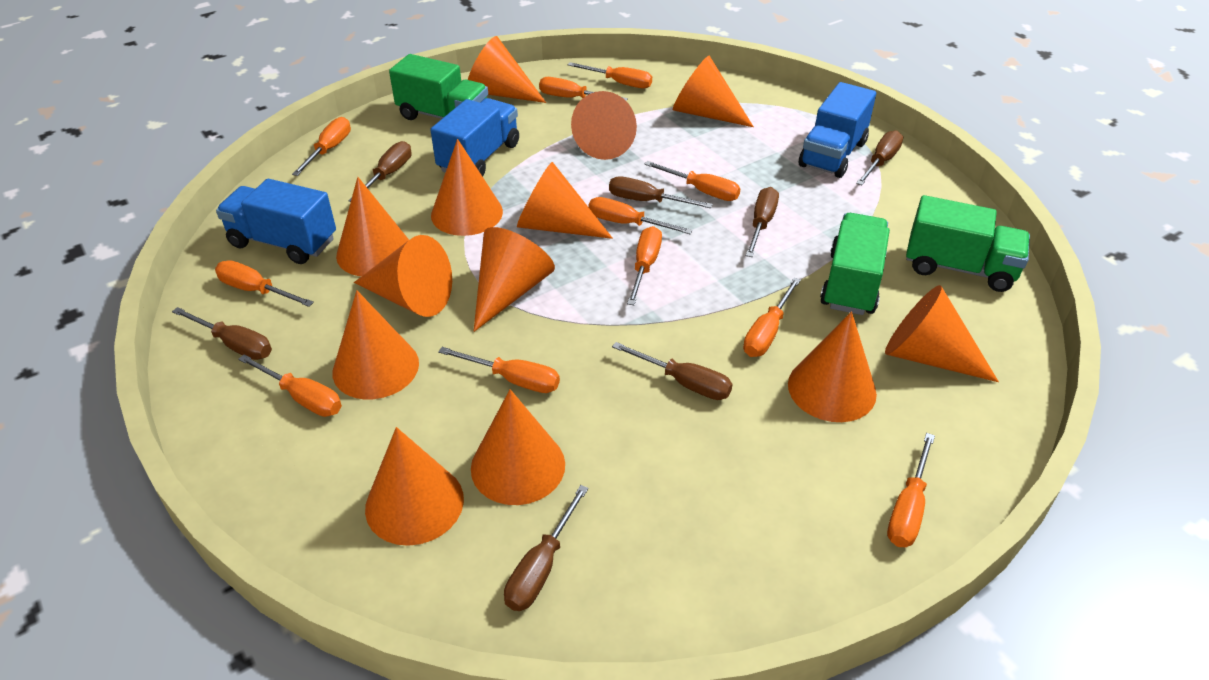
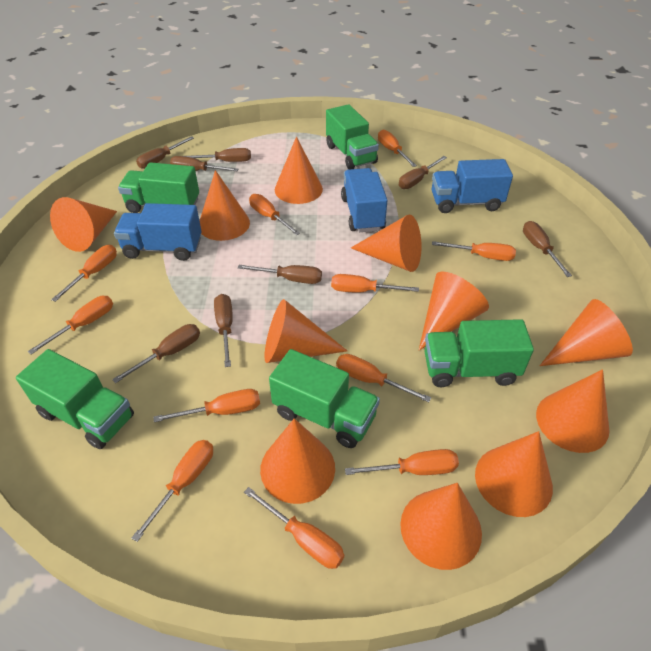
brown screwdriver: 7 -> 8
green truck: 3 -> 5
orange cone: 13 -> 11

